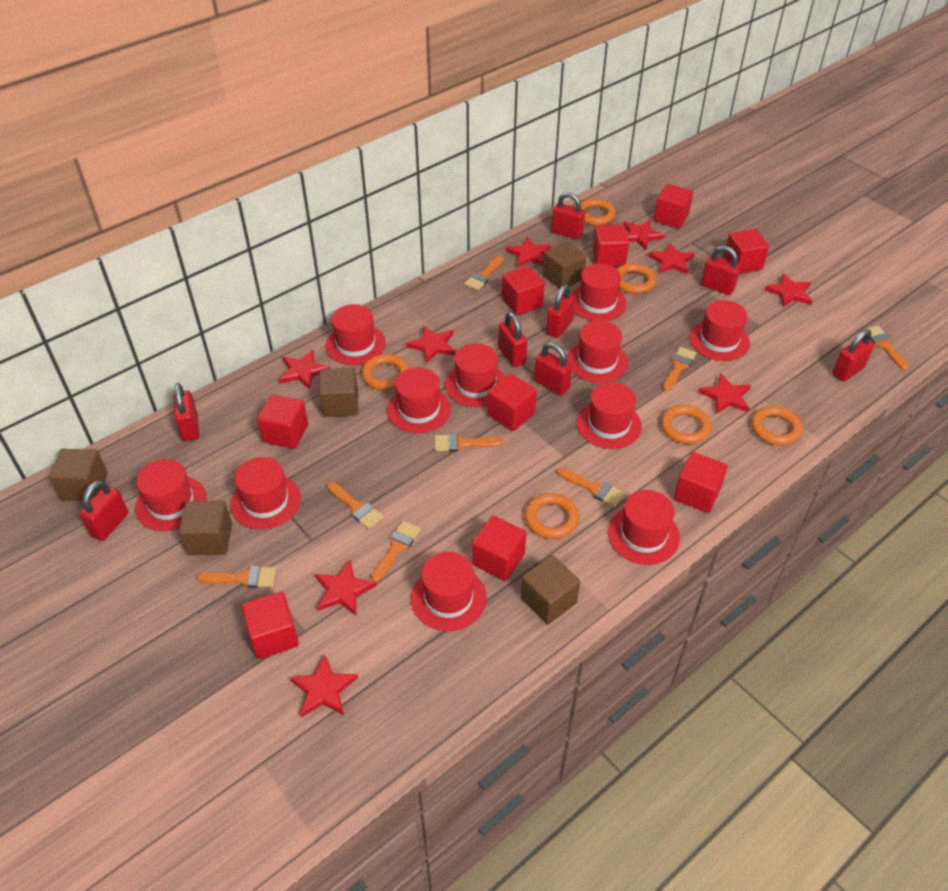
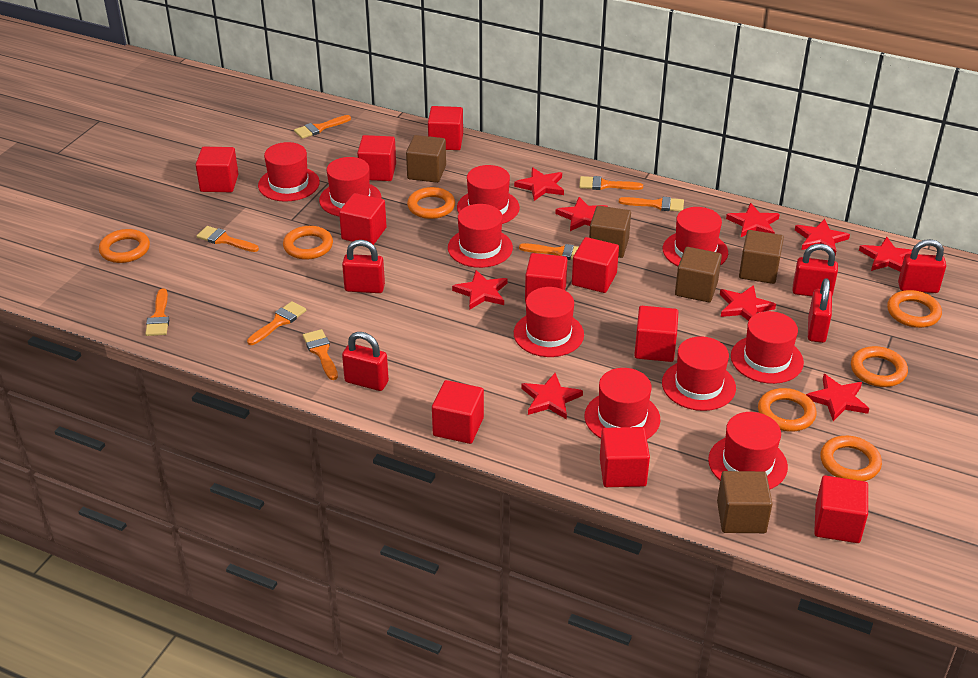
orange ring: 6 -> 7
red cube: 9 -> 10
red hat: 11 -> 10
red padlock: 8 -> 5

